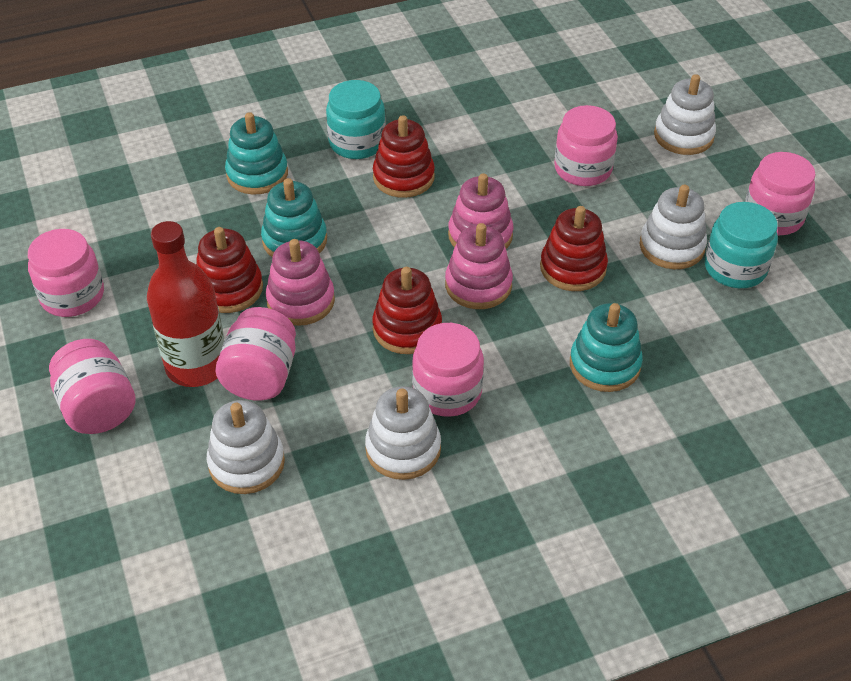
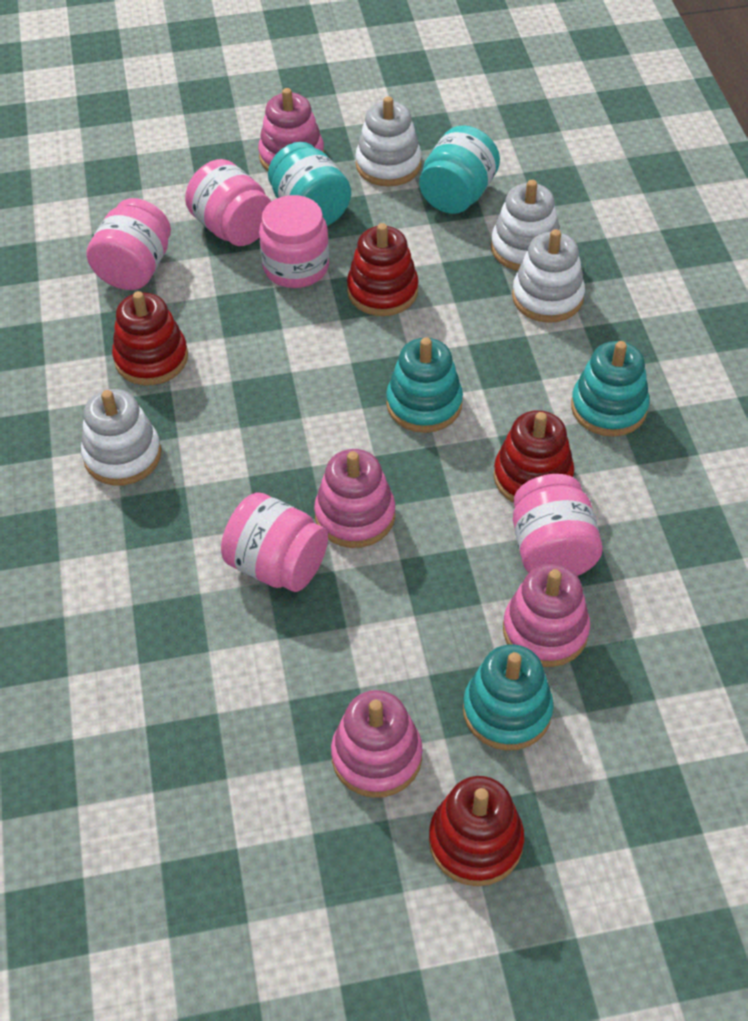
pink jar: 6 -> 5
pink stacking toy: 3 -> 4
red bottle: 1 -> 0

